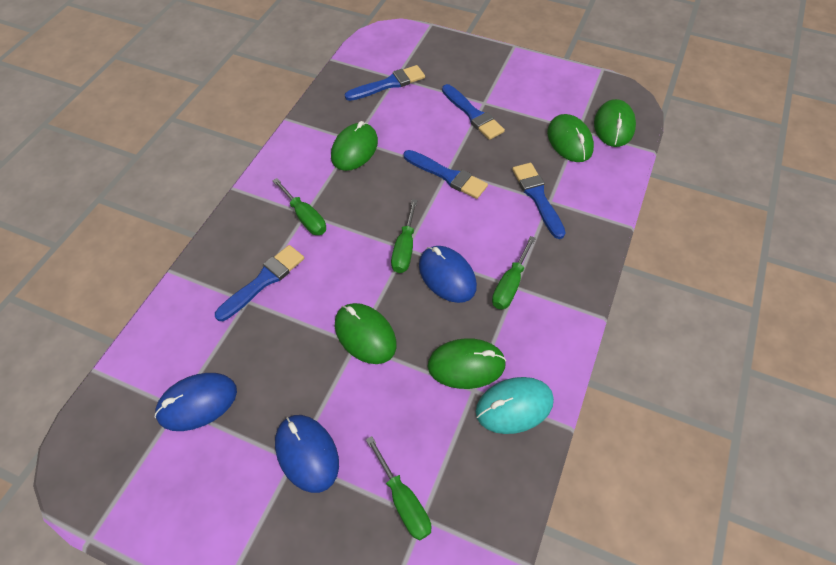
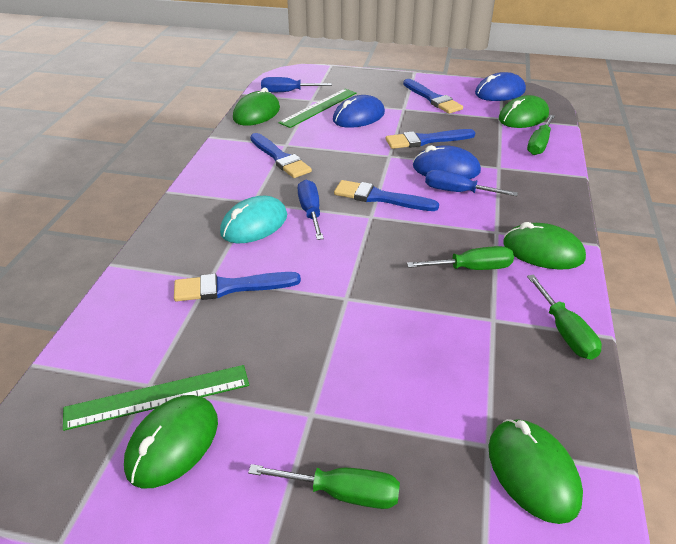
blue screwdriver: 0 -> 3
green ruler: 0 -> 2

